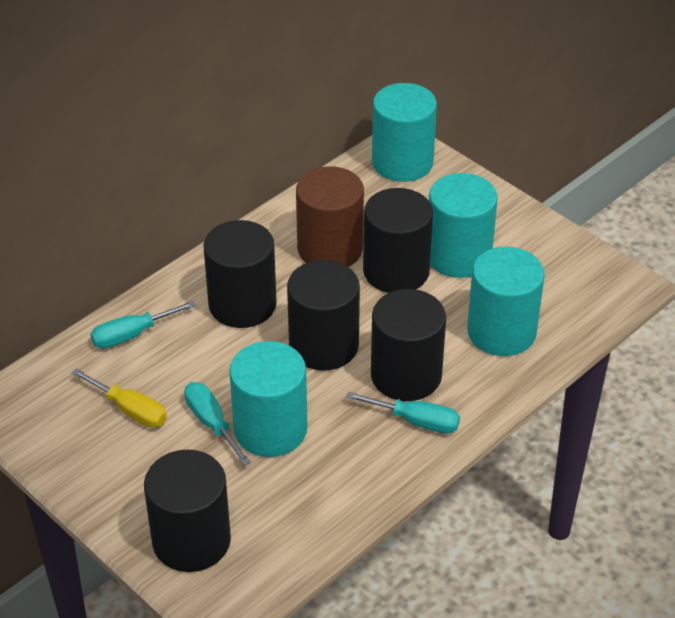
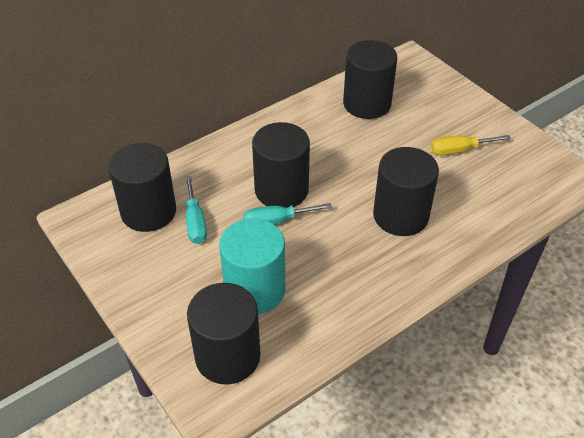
brown cylinder: 1 -> 0
turquoise cylinder: 4 -> 1
turquoise screwdriver: 3 -> 2

